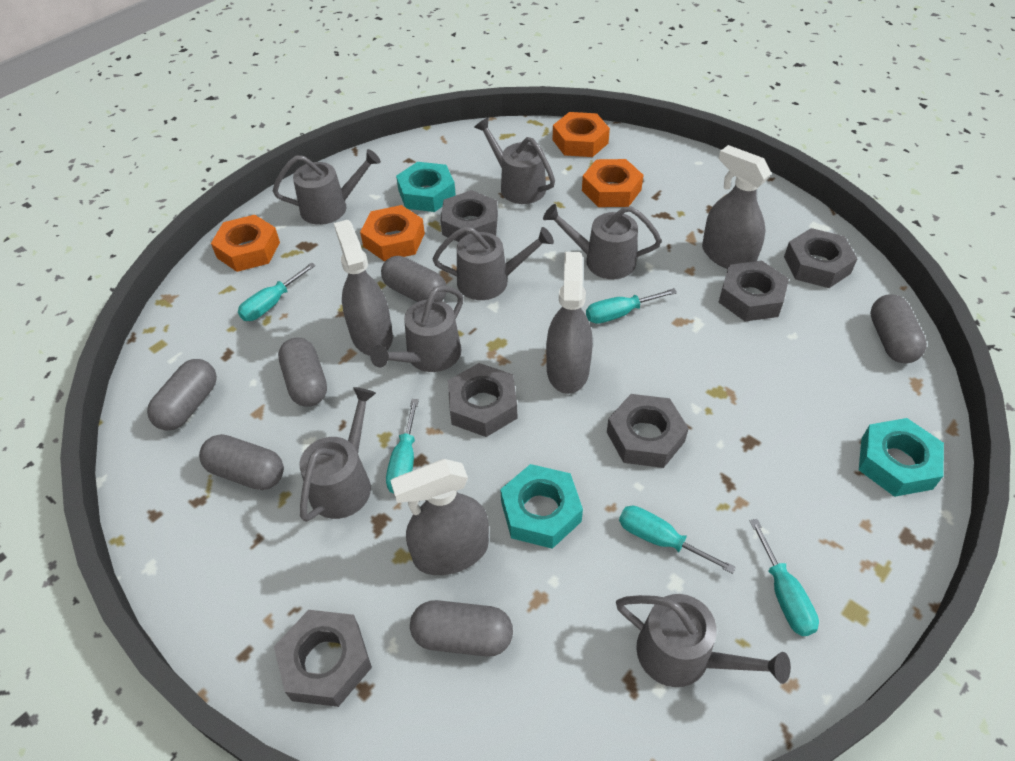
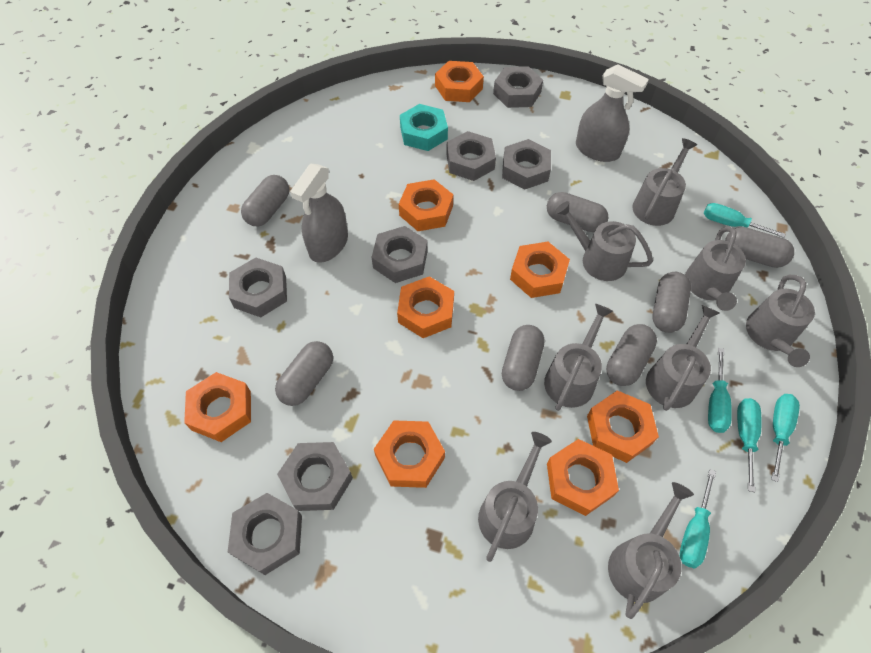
grey capsule: 6 -> 7
grey nut: 6 -> 7
grey spray bottle: 4 -> 2
grey watering can: 7 -> 8
orange nut: 4 -> 8
turquoise nut: 3 -> 1

